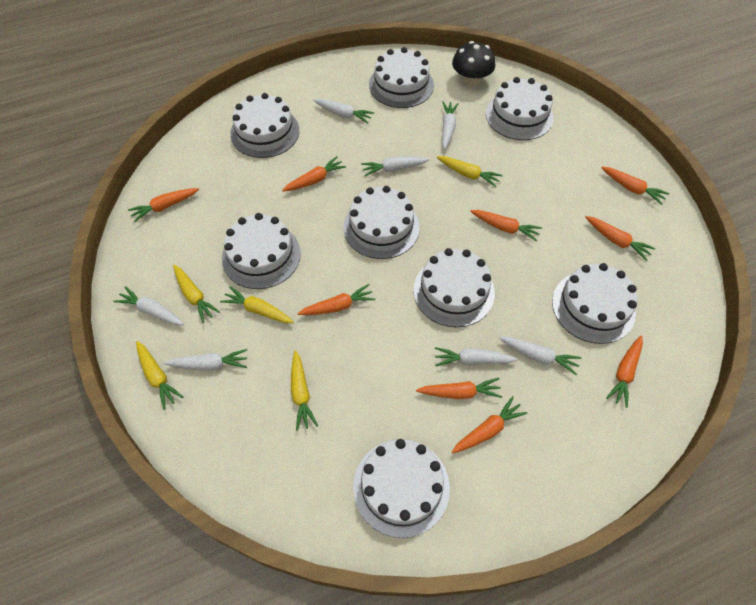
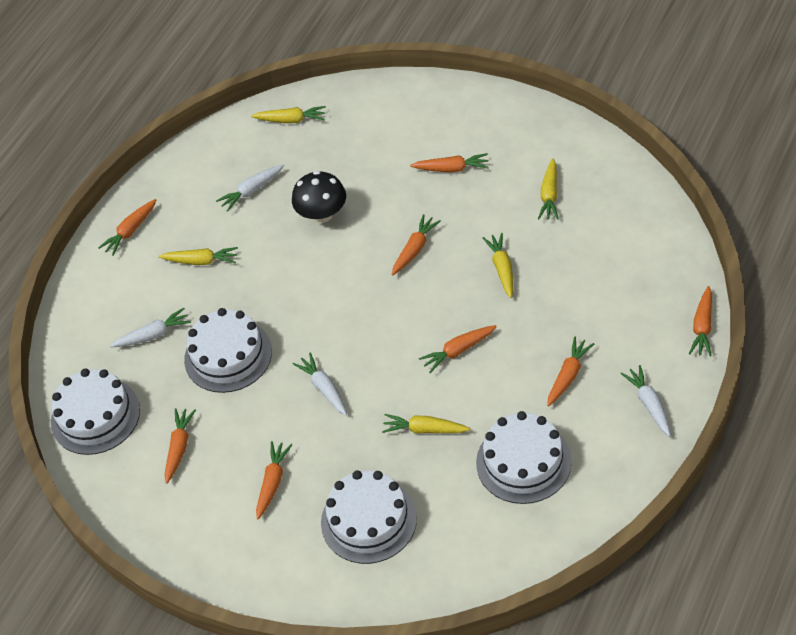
orange carrot: 9 -> 8
white cake: 8 -> 4
white carrot: 7 -> 4

